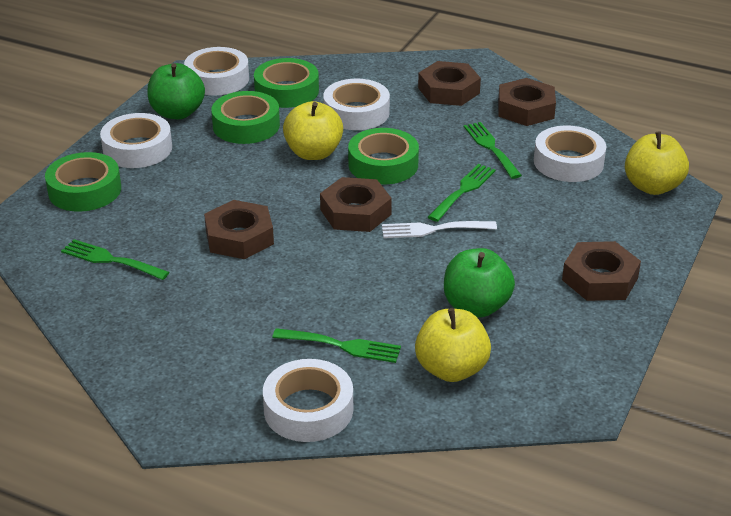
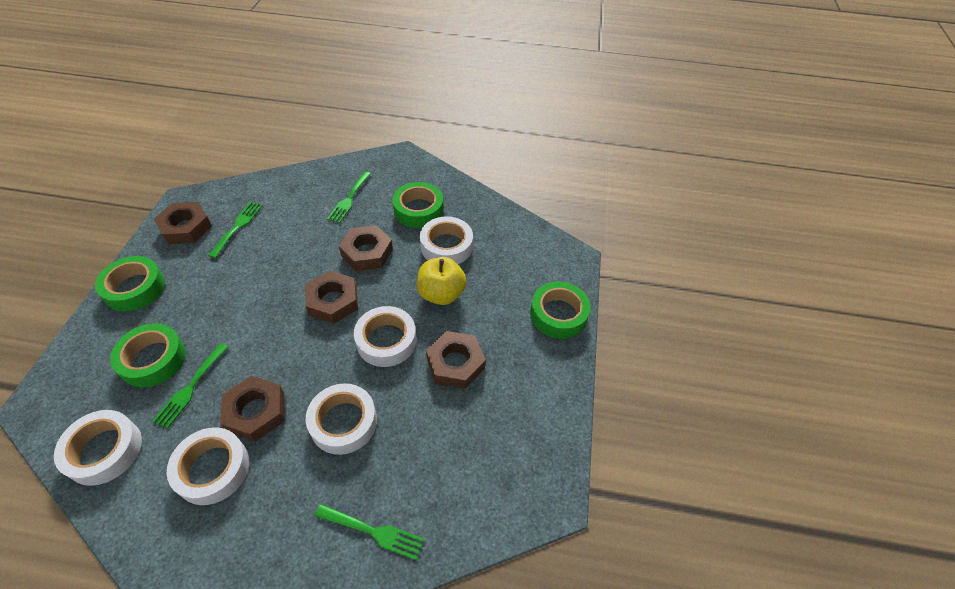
green apple: 2 -> 0
white fork: 1 -> 0
yellow apple: 3 -> 1

